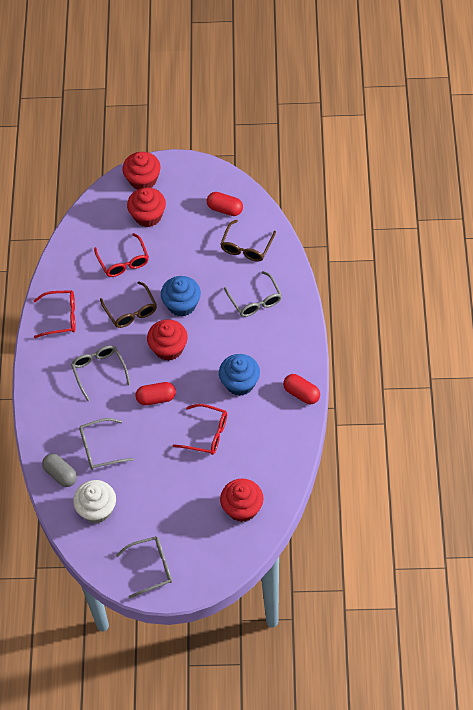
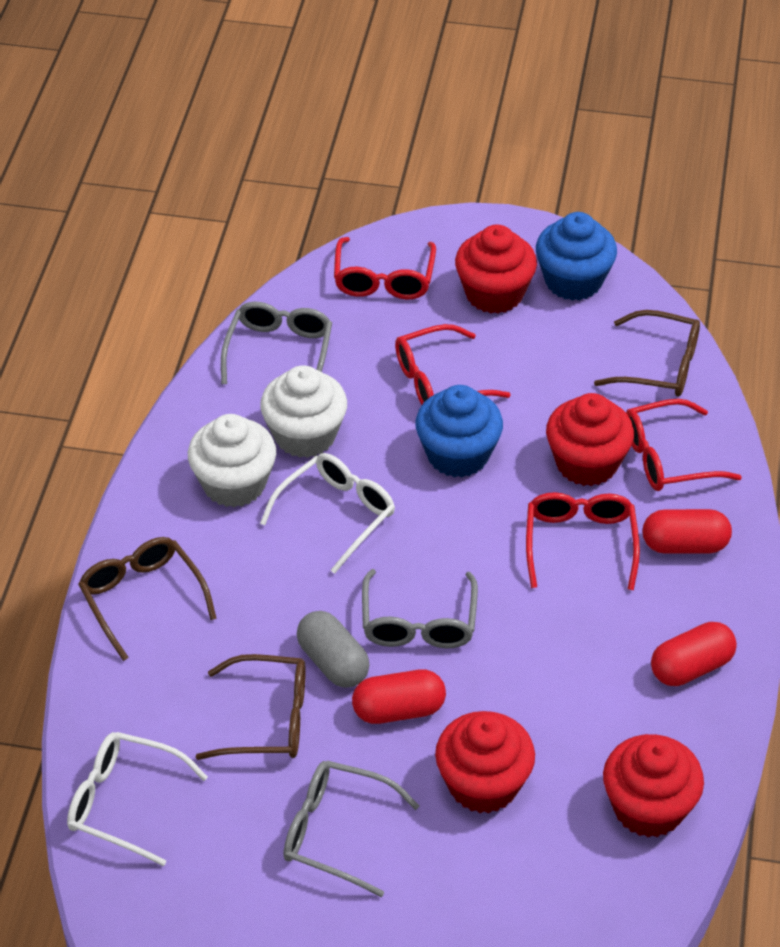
brown glasses: 2 -> 3
grey glasses: 4 -> 3
red glasses: 3 -> 4
white cupcake: 1 -> 2
white glasses: 0 -> 2

